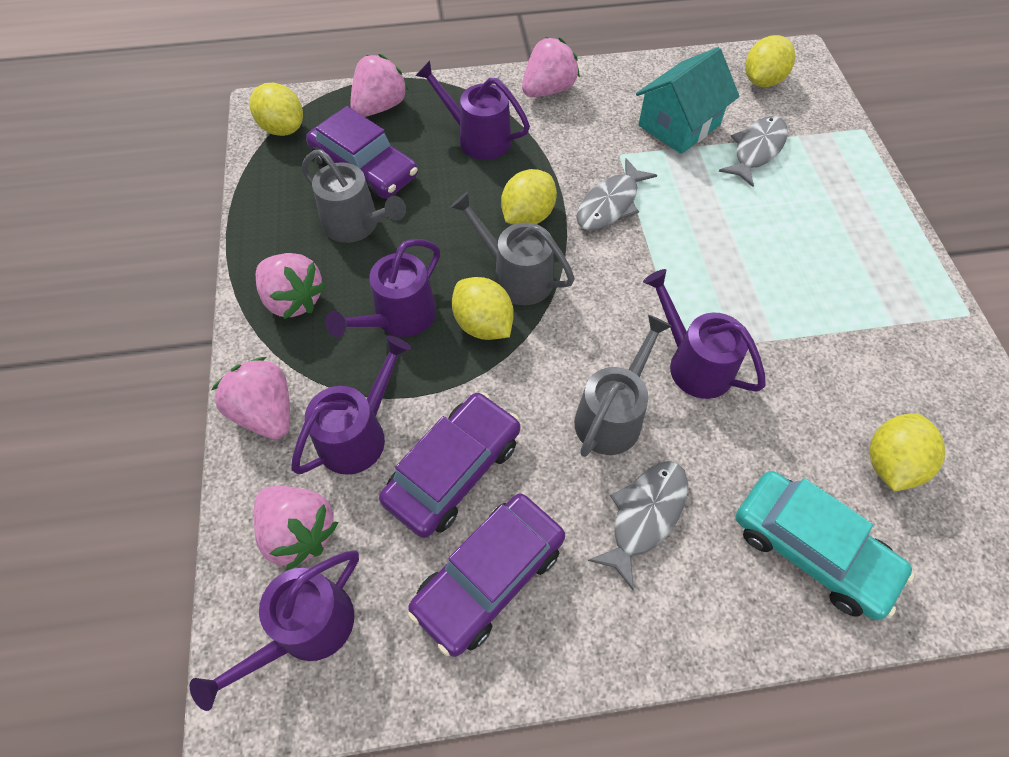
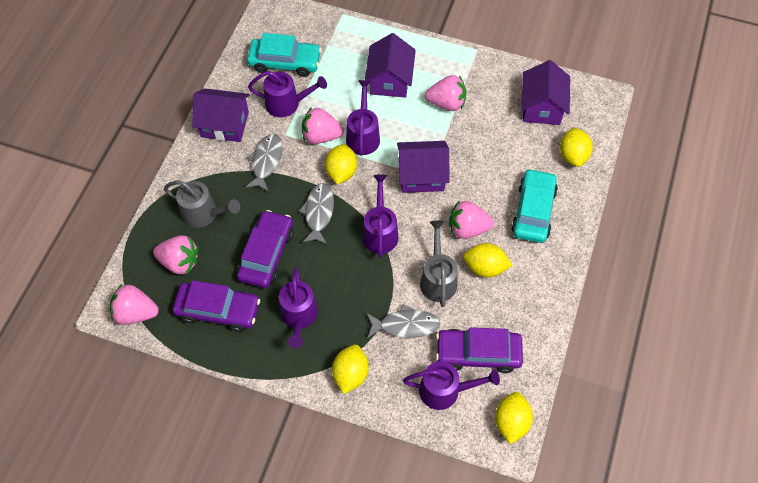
grey watering can: 3 -> 2
purple house: 0 -> 4
turquoise car: 1 -> 2
turquoise house: 1 -> 0

